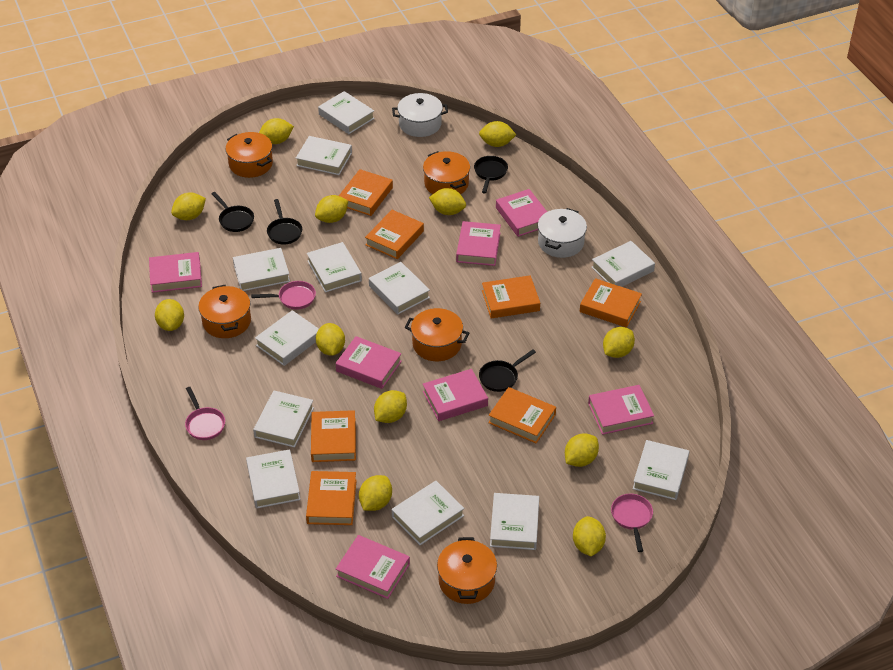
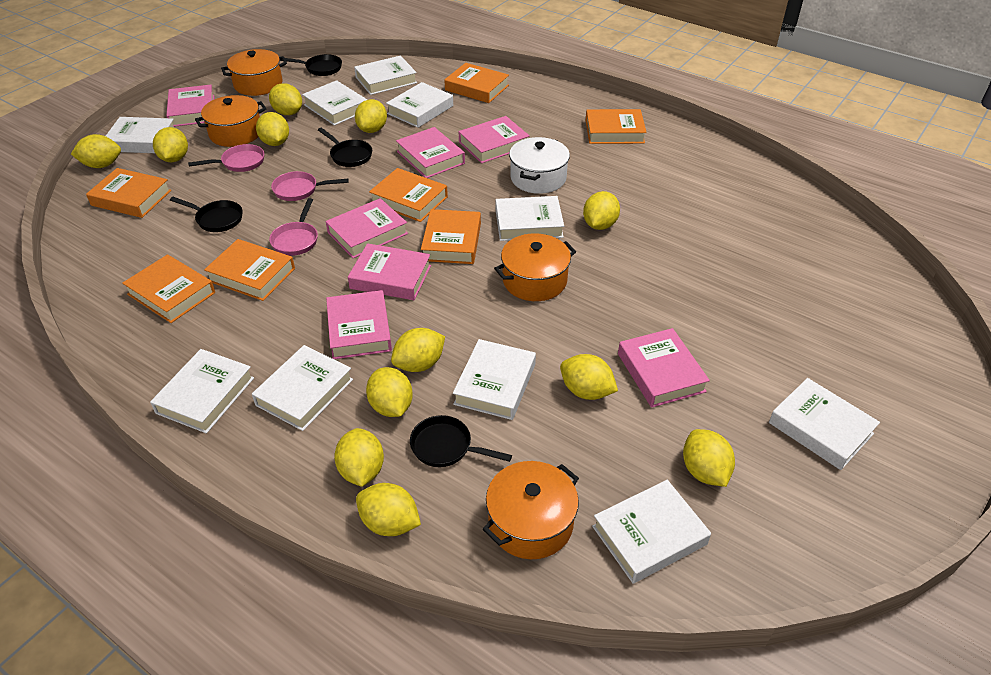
orange pot: 5 -> 4
white book: 12 -> 10
white pot: 2 -> 1

